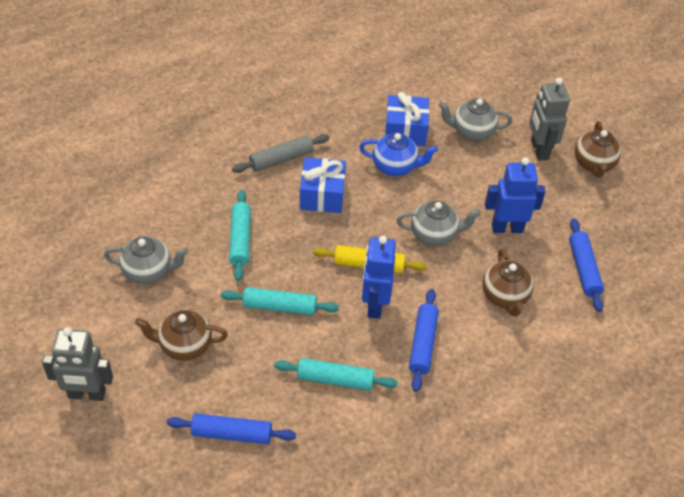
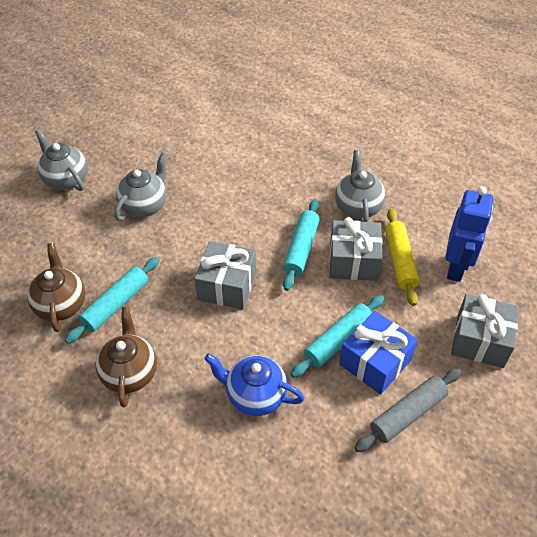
blue gift: 2 -> 1
blue robot: 2 -> 1
blue rolling pin: 3 -> 0
brown teapot: 3 -> 2
grey gift: 0 -> 3
grey robot: 2 -> 0

